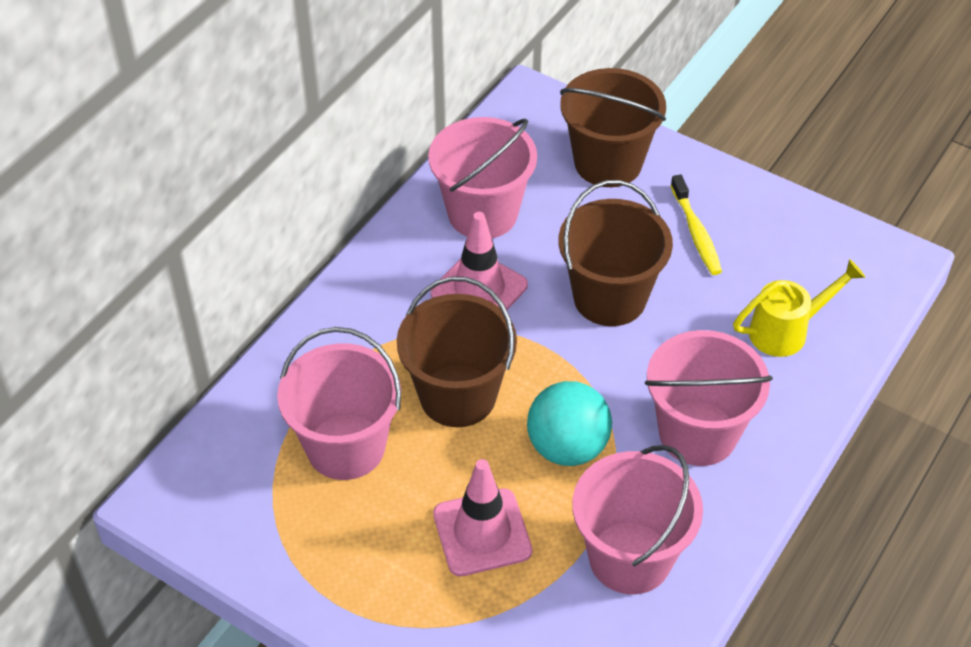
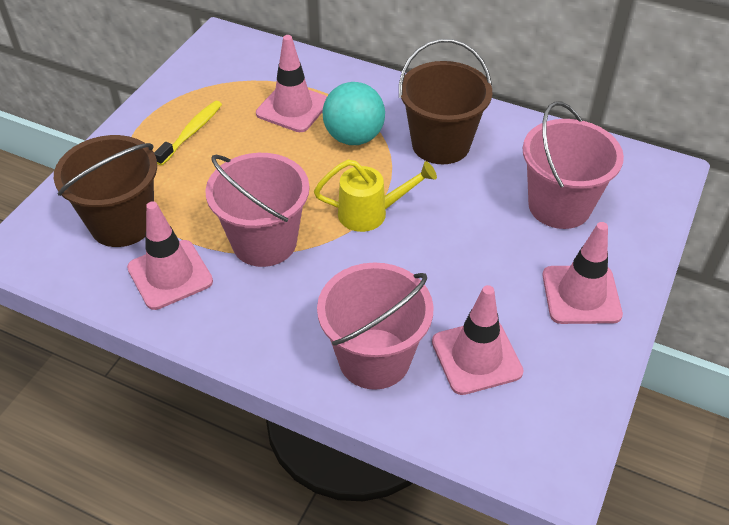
brown bucket: 3 -> 2
pink bucket: 4 -> 3
pink traffic cone: 2 -> 4

